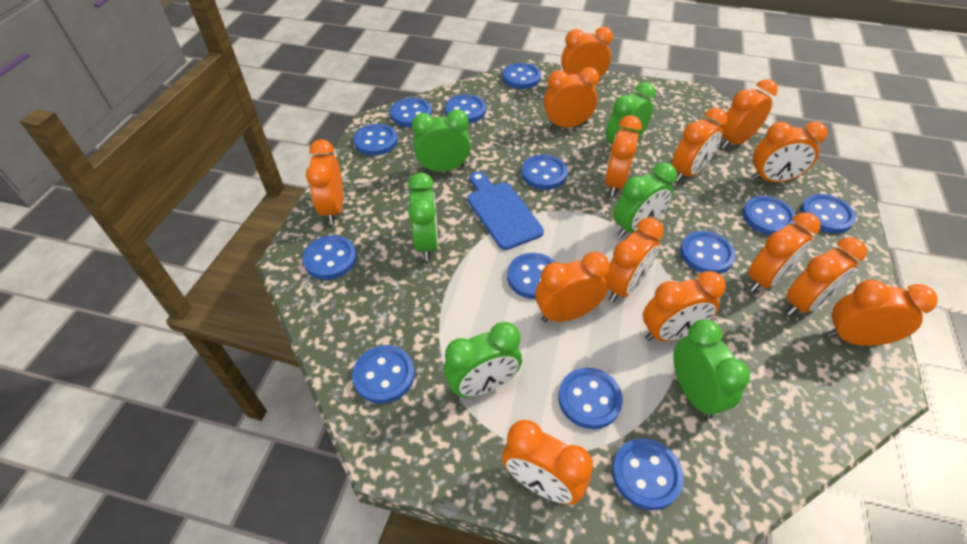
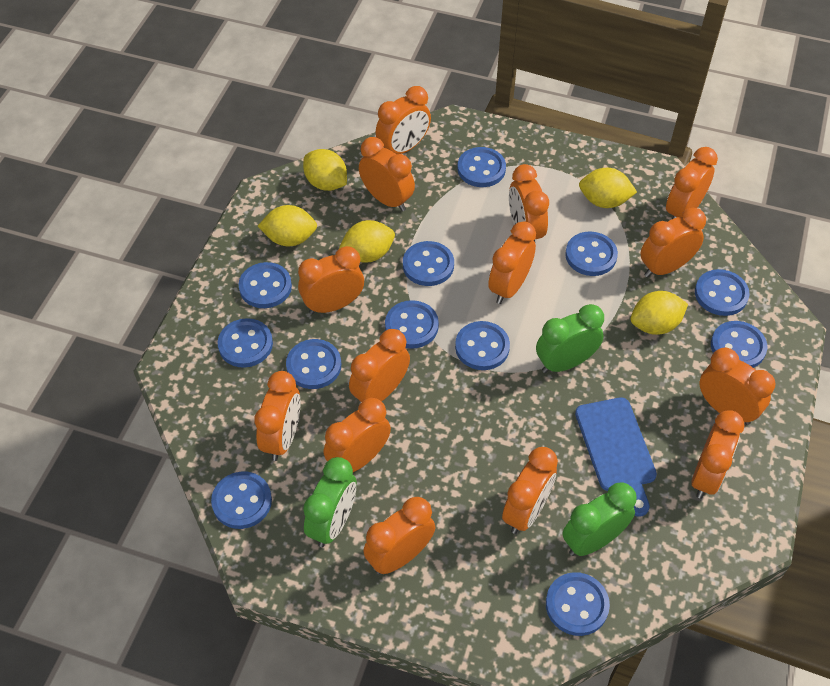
blue button: 13 -> 12
green clock: 6 -> 3
yellow lemon: 0 -> 5

